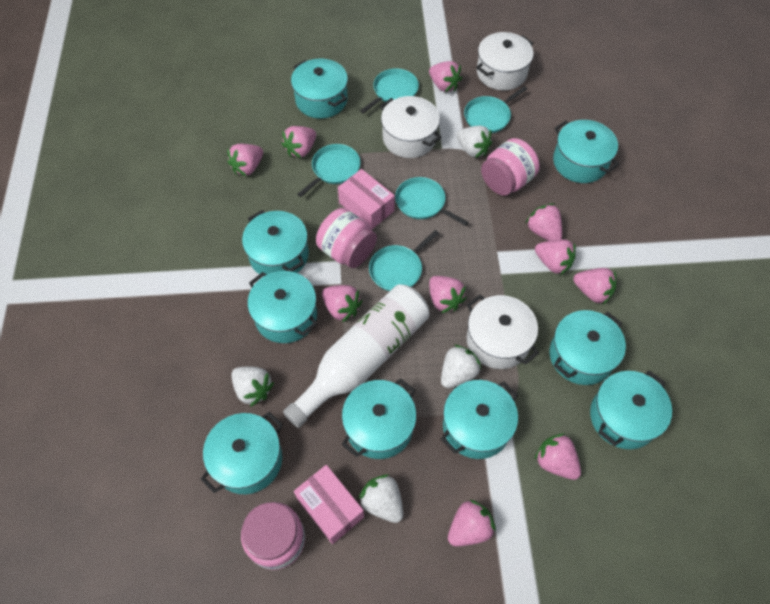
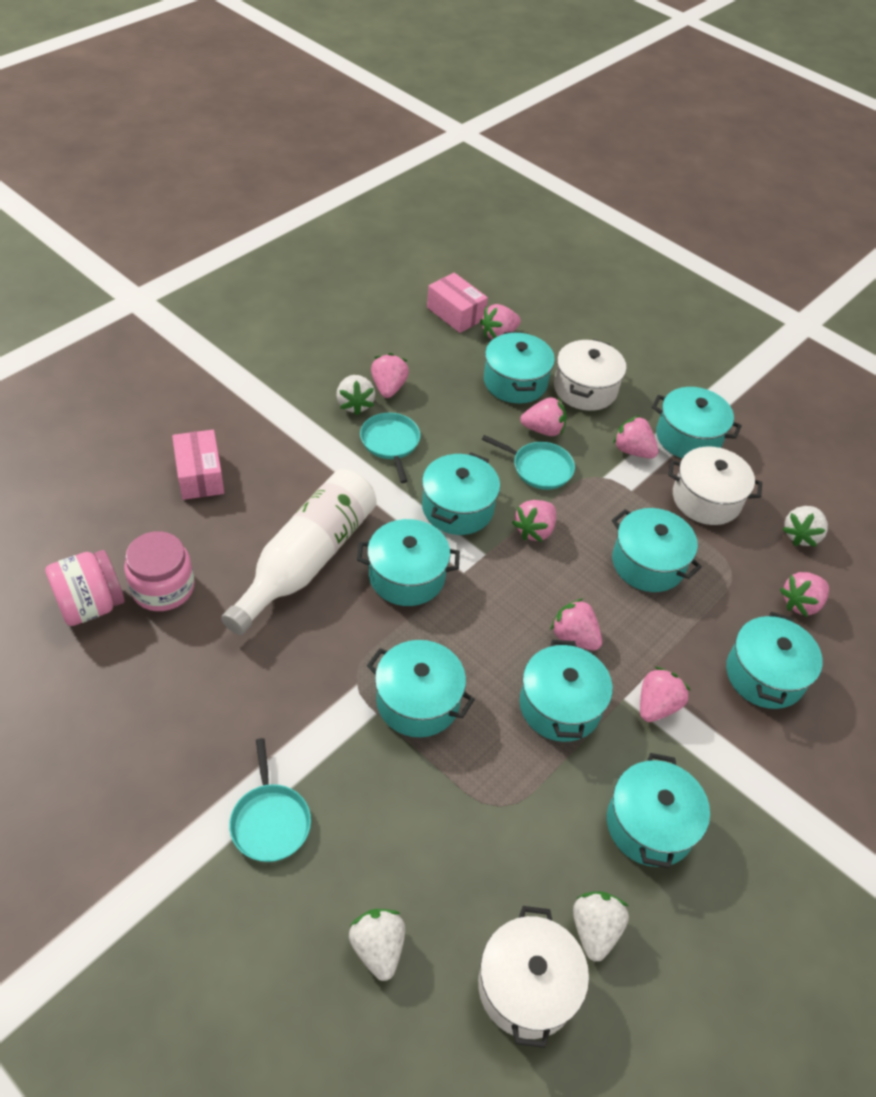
pink jar: 3 -> 2
pink strawberry: 10 -> 8
turquoise pan: 5 -> 3

